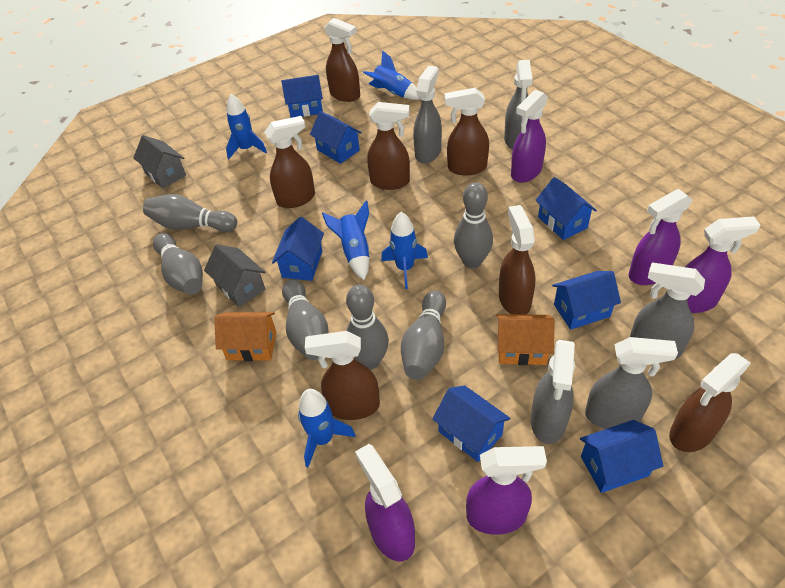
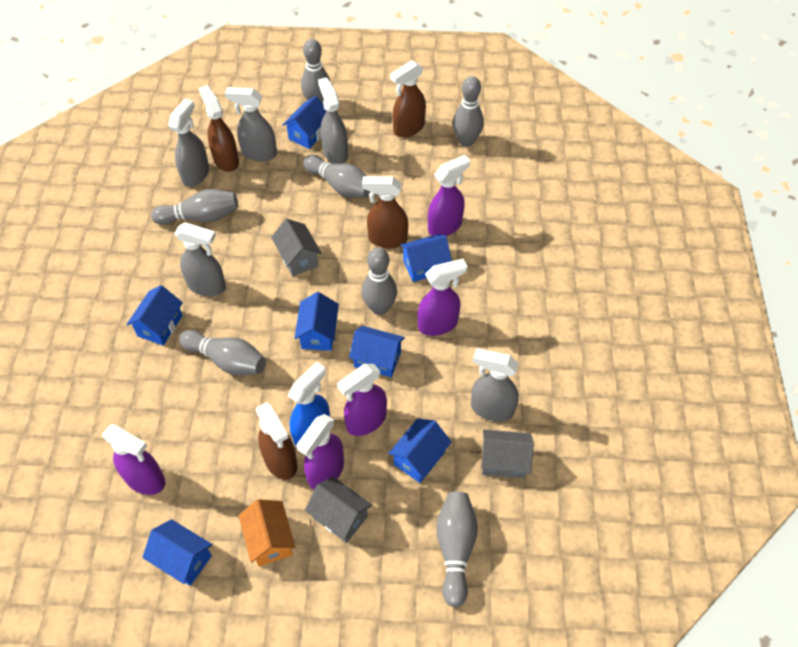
blue rocket: 5 -> 0
blue spray bottle: 0 -> 1
brown spray bottle: 7 -> 4
grey bowling pin: 6 -> 7
grey house: 2 -> 3
orange house: 2 -> 1

